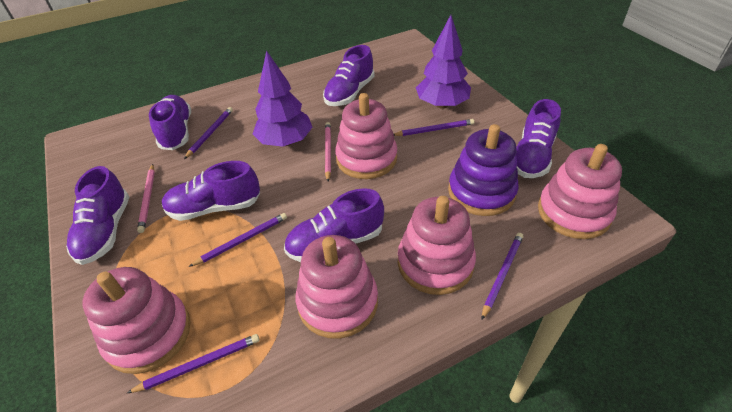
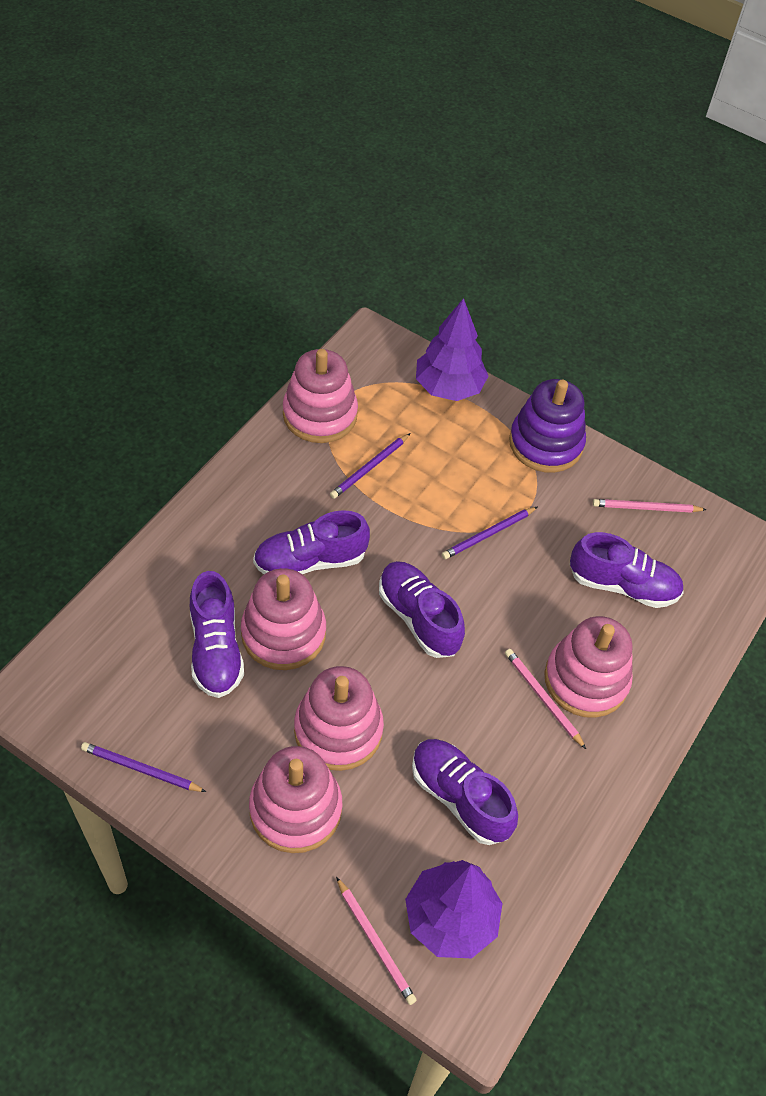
pink pencil: 2 -> 3
purple pencil: 5 -> 3
purple shoe: 6 -> 5

